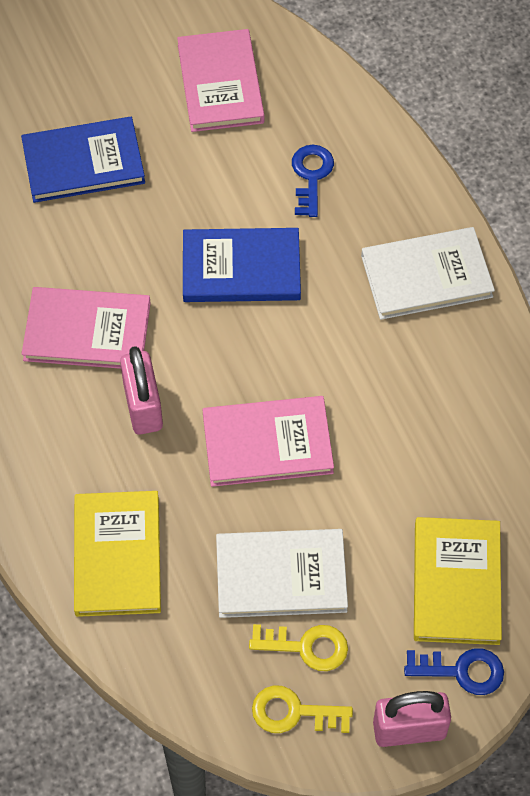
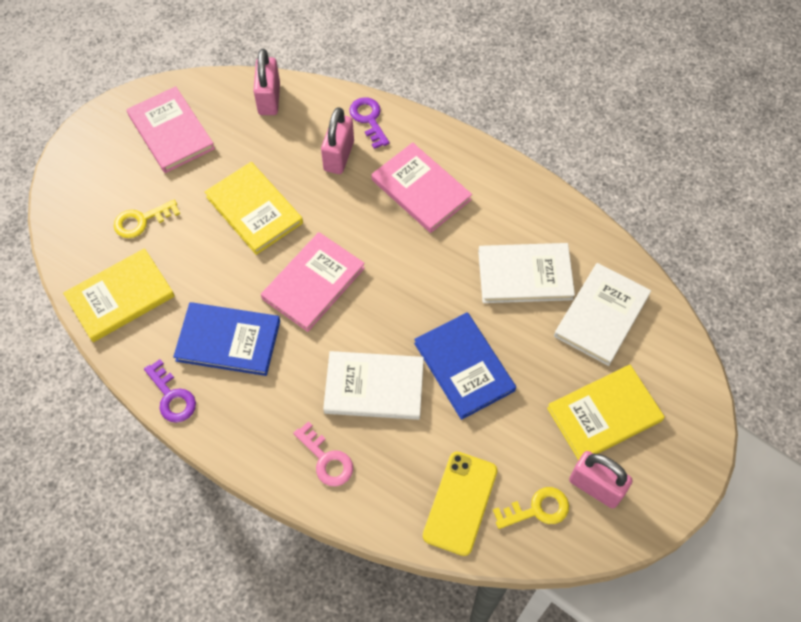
blue key: 2 -> 0
pink key: 0 -> 1
pink padlock: 2 -> 3
purple key: 0 -> 2
white book: 2 -> 3
yellow book: 2 -> 3
yellow phone: 0 -> 1

